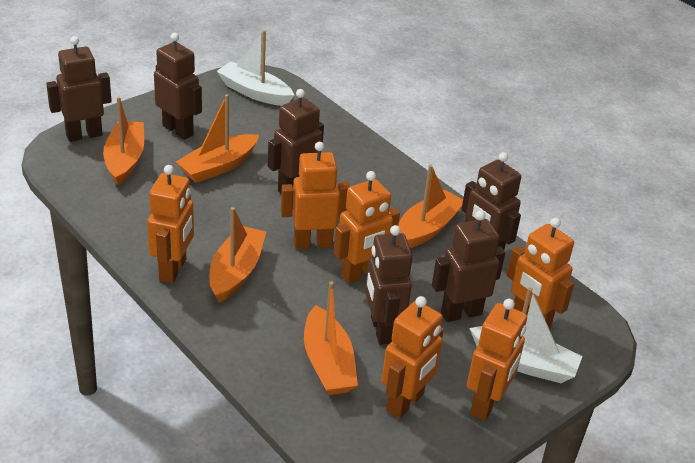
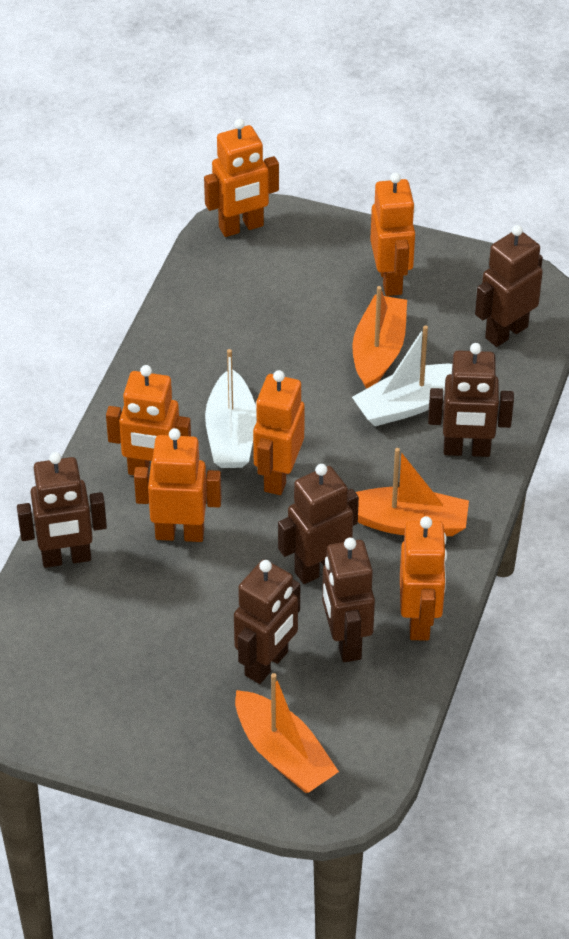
orange boat: 5 -> 3

